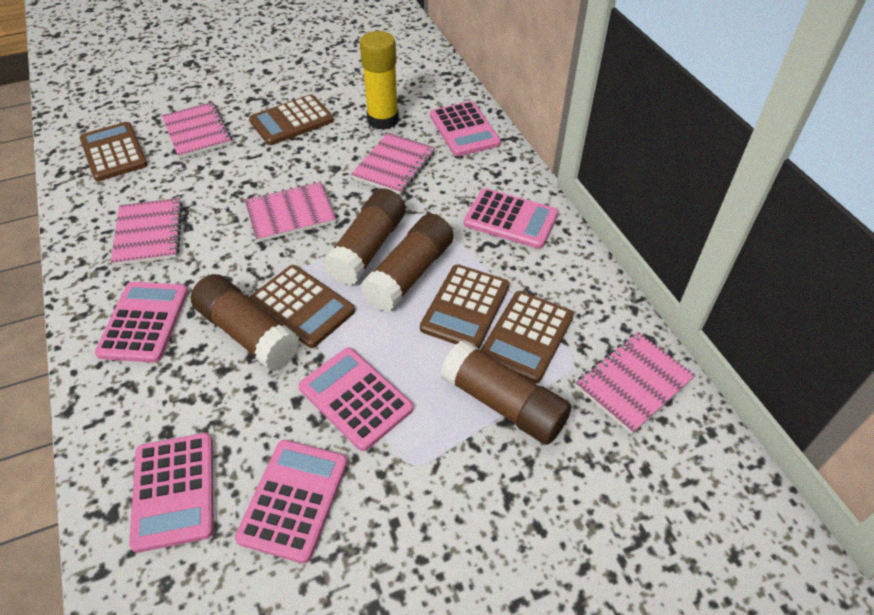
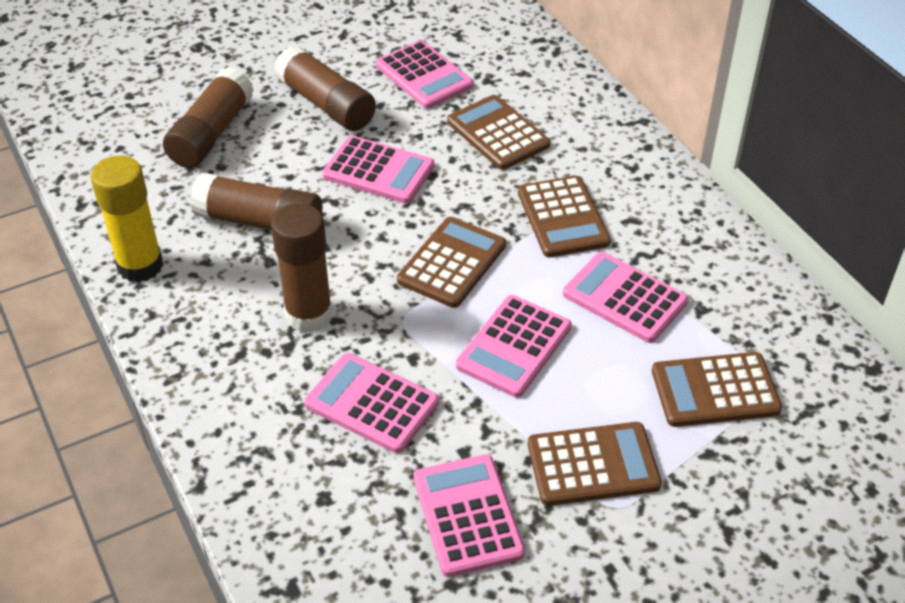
pink notebook: 5 -> 0

